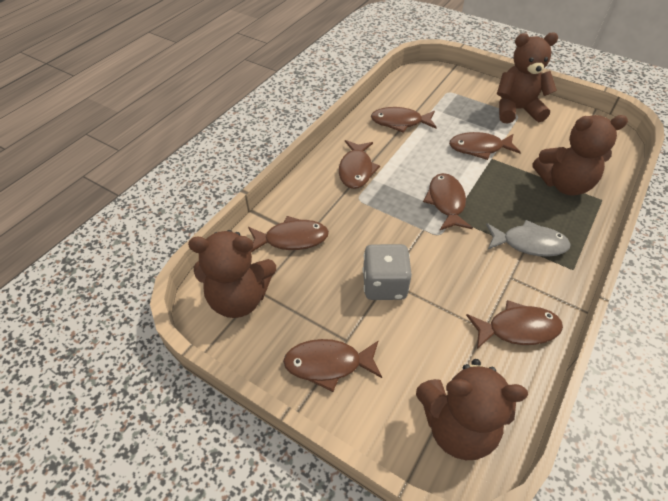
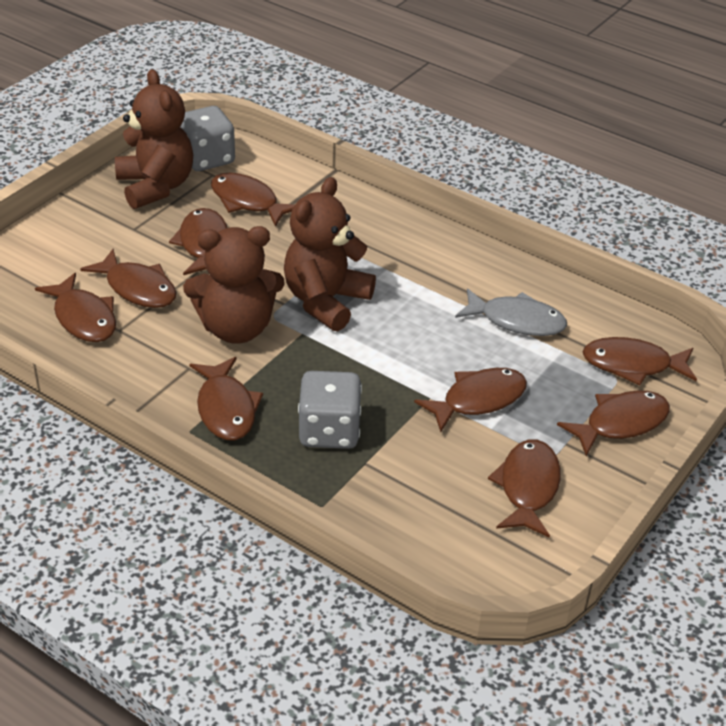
brown fish: 7 -> 9
brown teddy bear: 4 -> 3
grey dice: 1 -> 2

